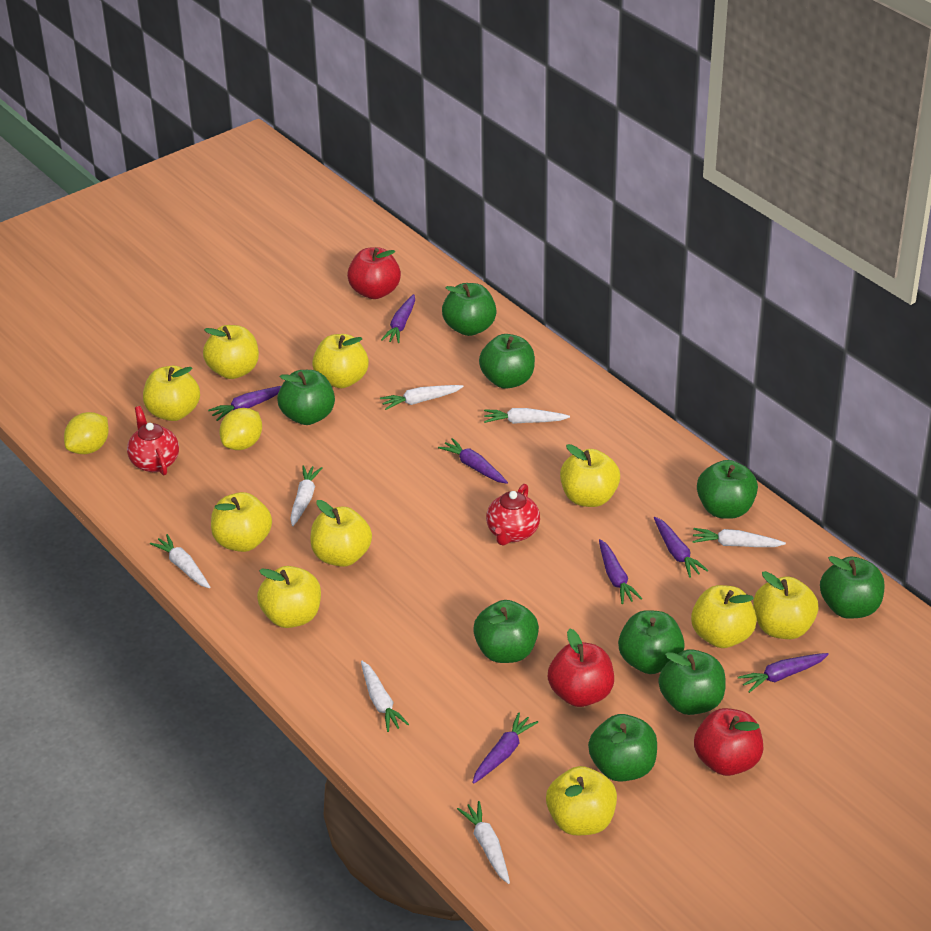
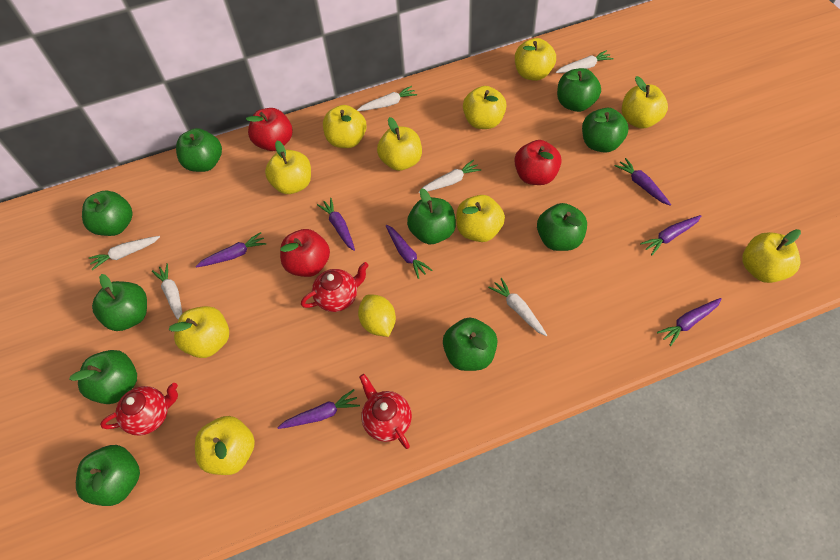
green apple: 9 -> 10
red teapot: 2 -> 3
white carrot: 7 -> 6
yellow lemon: 2 -> 1

